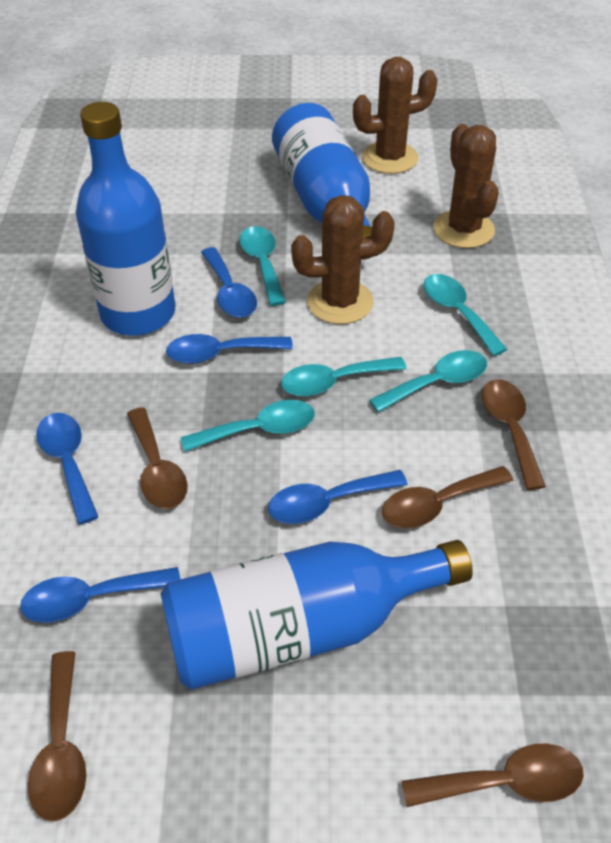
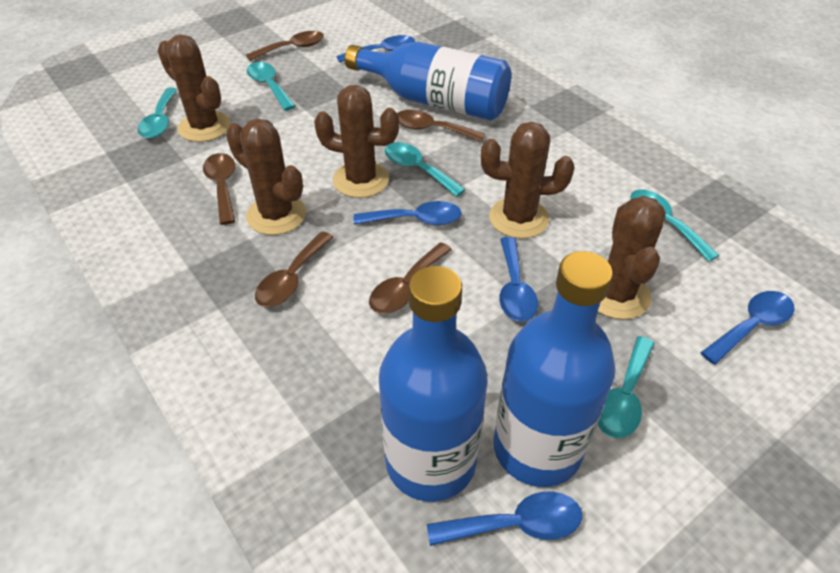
brown cactus: 3 -> 5

